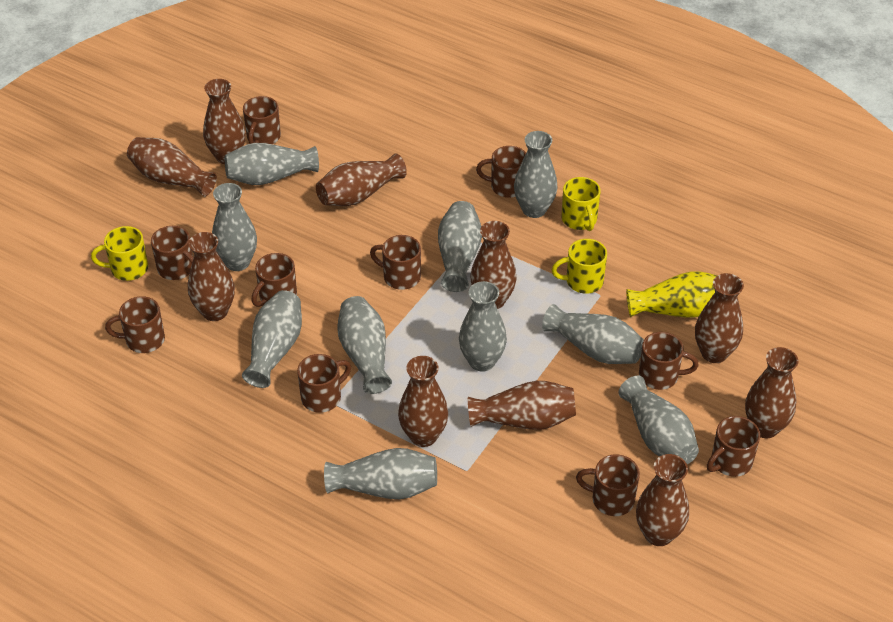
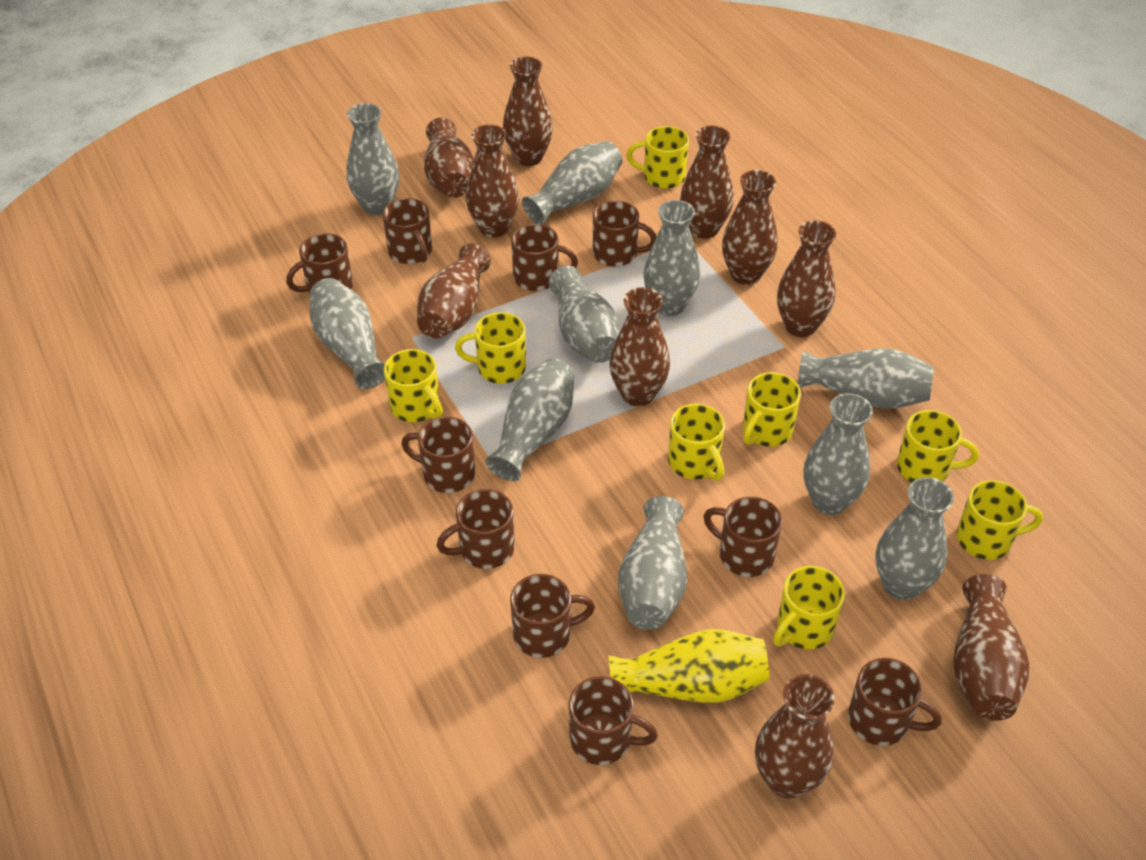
yellow mug: 3 -> 8

